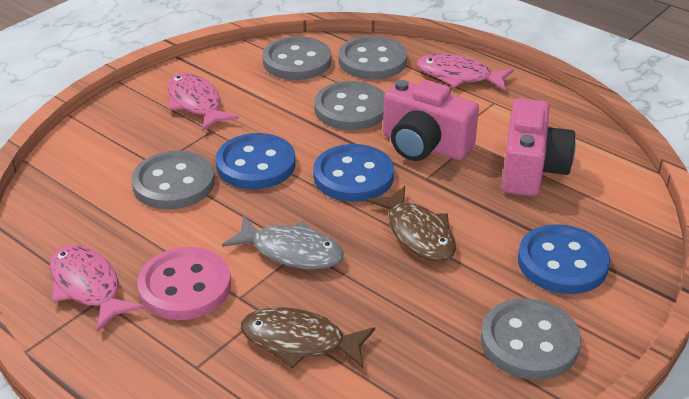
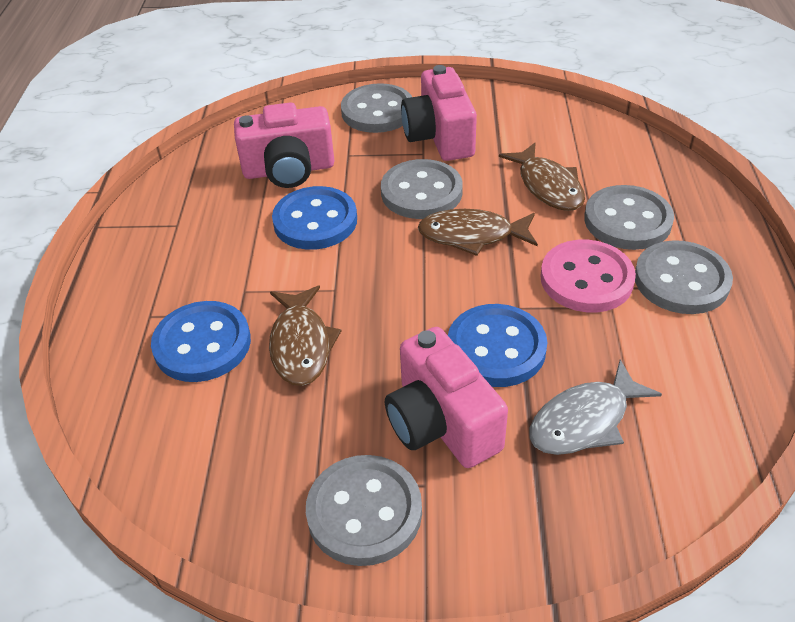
brown fish: 2 -> 3
pink camera: 2 -> 3
pink fish: 3 -> 0

